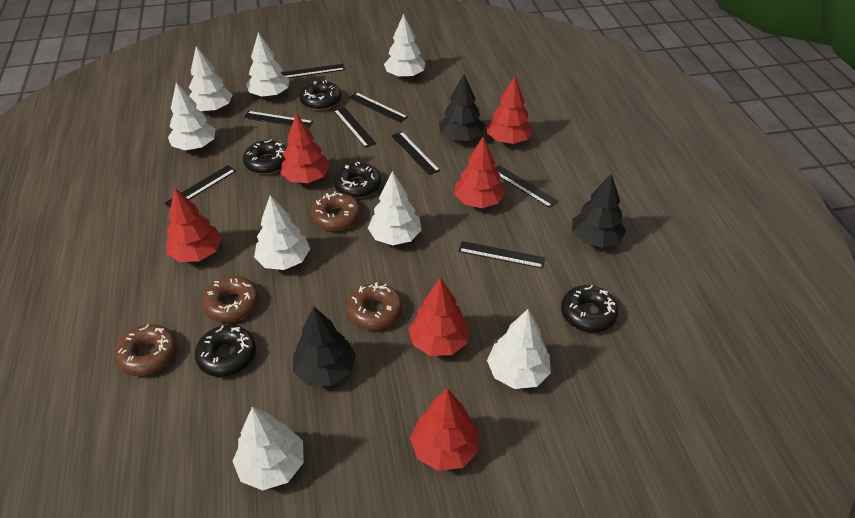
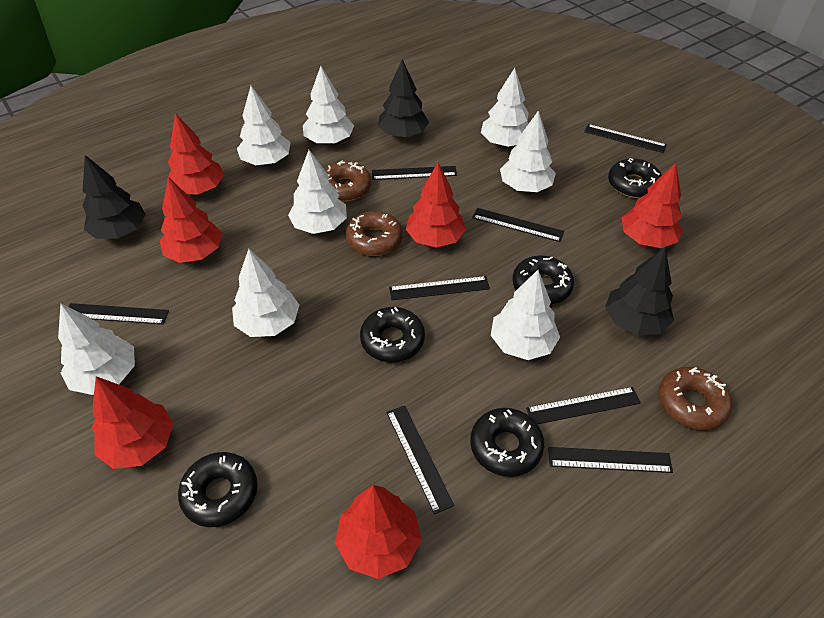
brown donut: 4 -> 3

